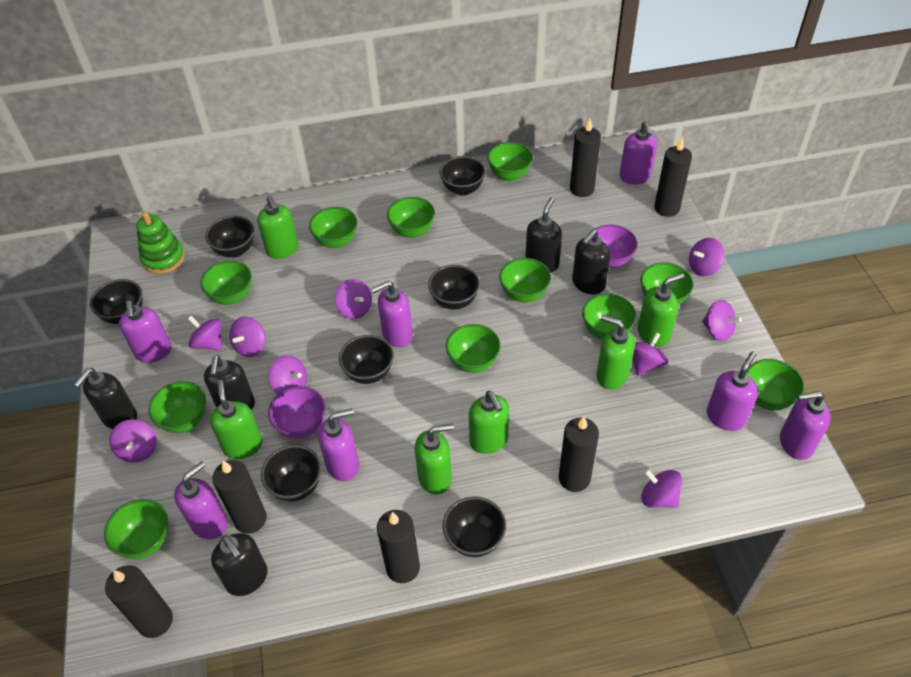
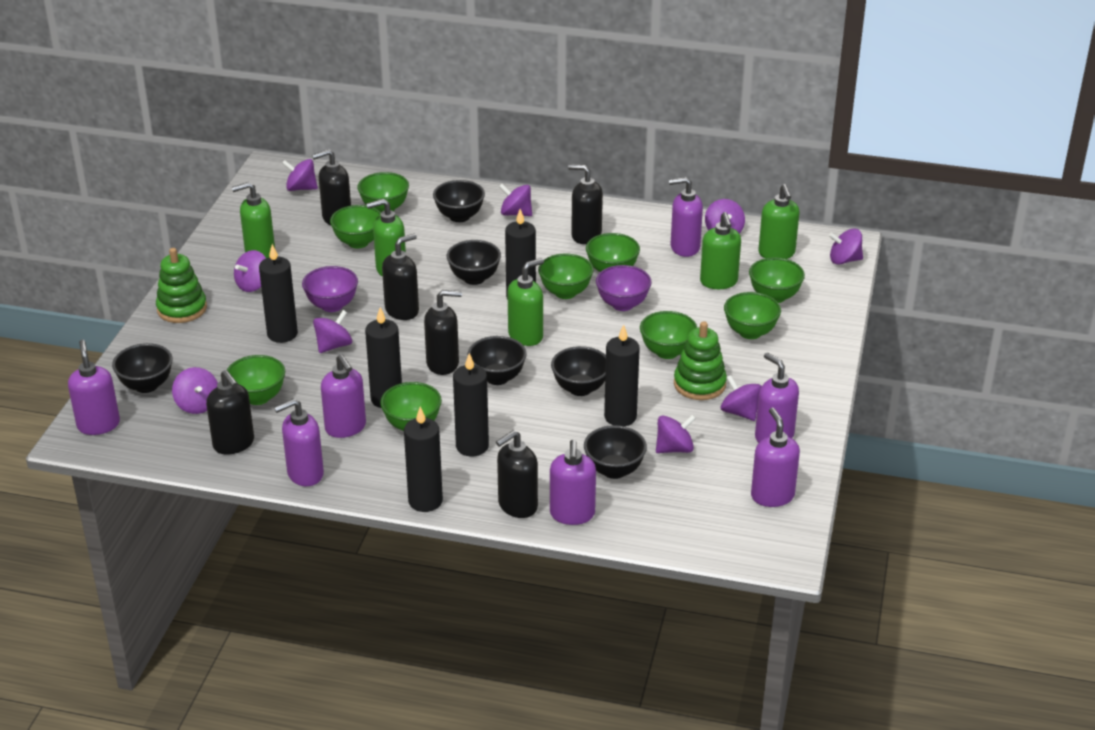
black bowl: 7 -> 6
black soap dispenser: 5 -> 6
green bowl: 11 -> 9
green soap dispenser: 6 -> 5
green stacking toy: 1 -> 2

